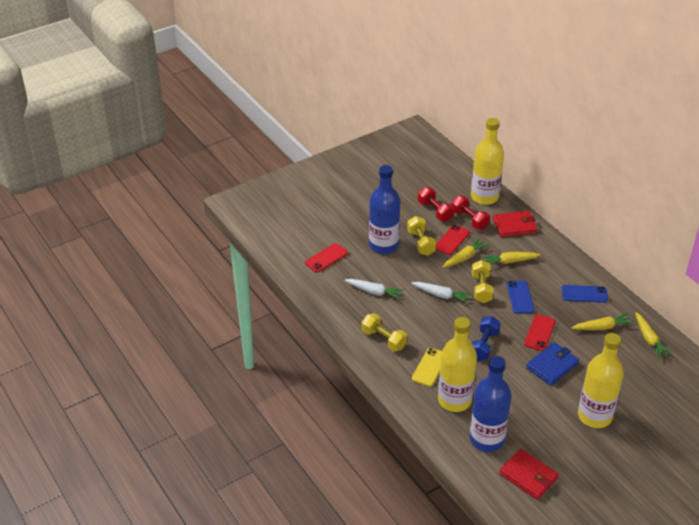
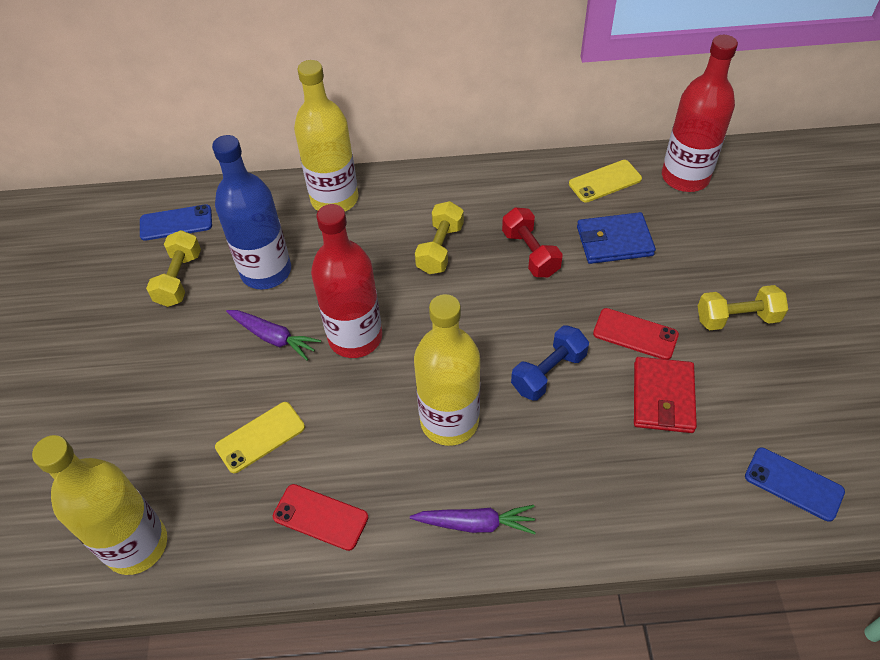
blue bottle: 2 -> 1
purple carrot: 0 -> 2
red bottle: 0 -> 2
red dumbbell: 2 -> 1
red phone: 3 -> 2
red wallet: 2 -> 1
white carrot: 2 -> 0
yellow carrot: 4 -> 0
yellow phone: 1 -> 2

